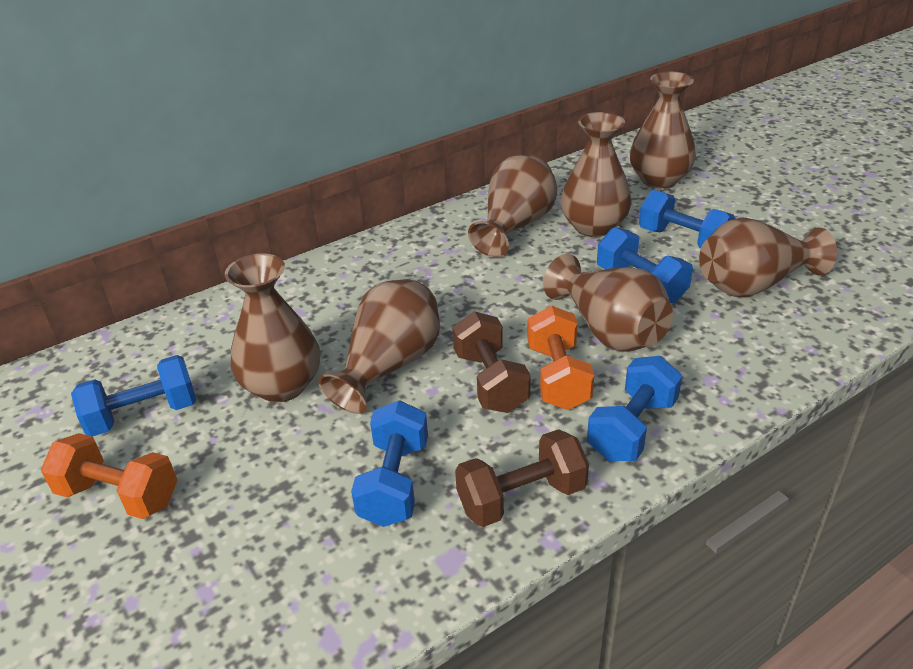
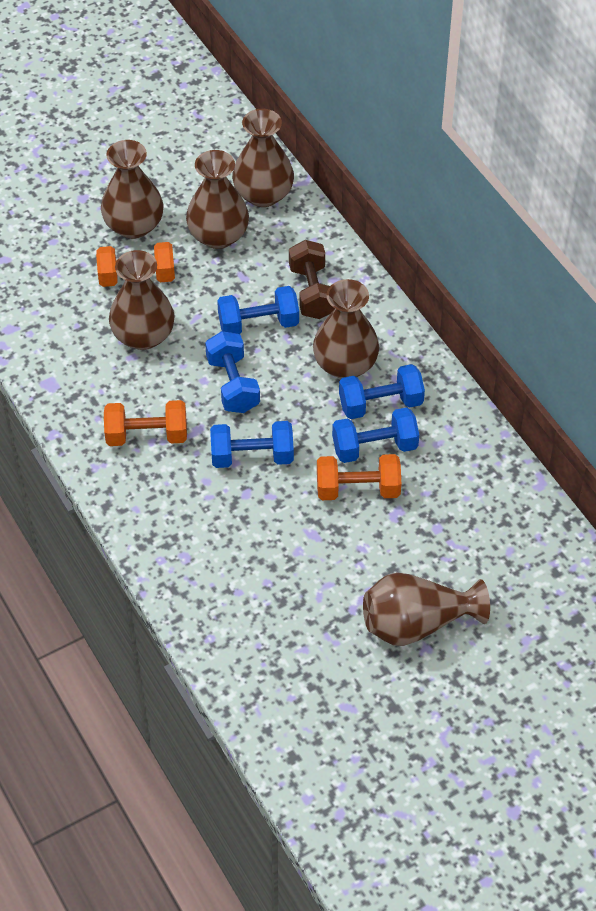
brown dumbbell: 2 -> 1
brown vase: 7 -> 6
orange dumbbell: 2 -> 3

